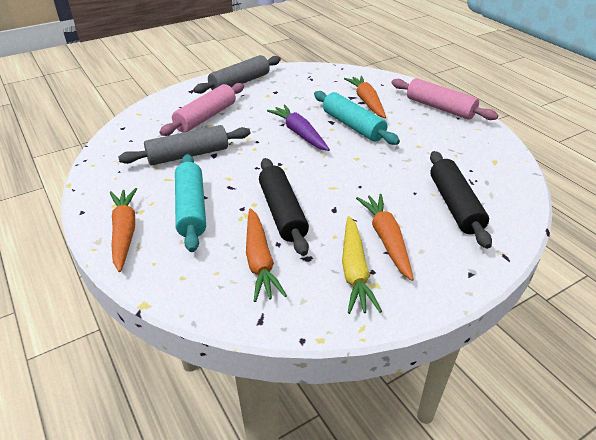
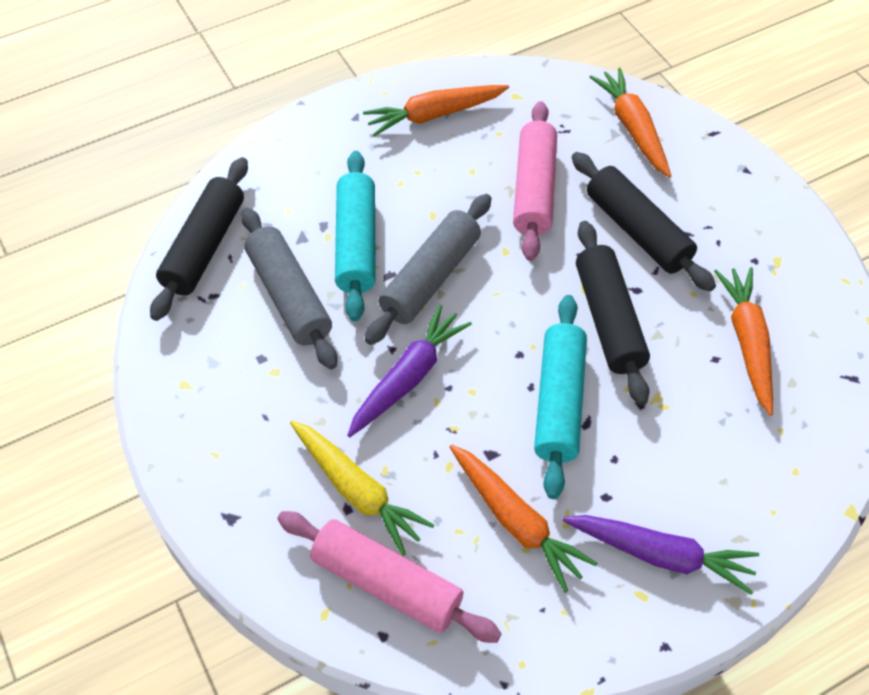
black rolling pin: 2 -> 3
purple carrot: 1 -> 2

